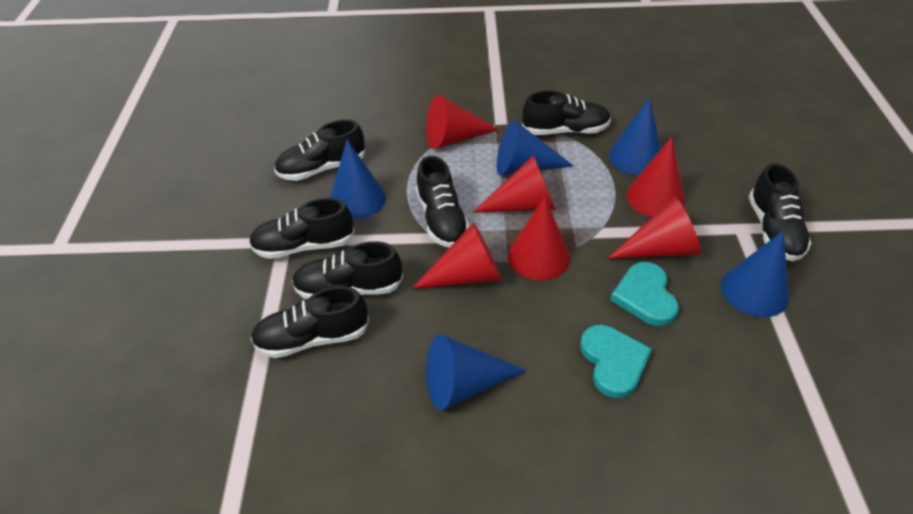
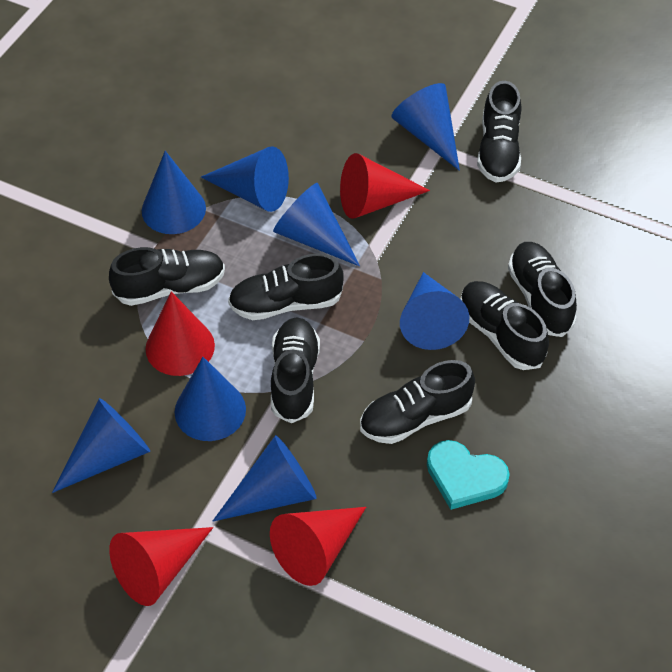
blue cone: 5 -> 8
red cone: 6 -> 4
turquoise heart: 2 -> 1

